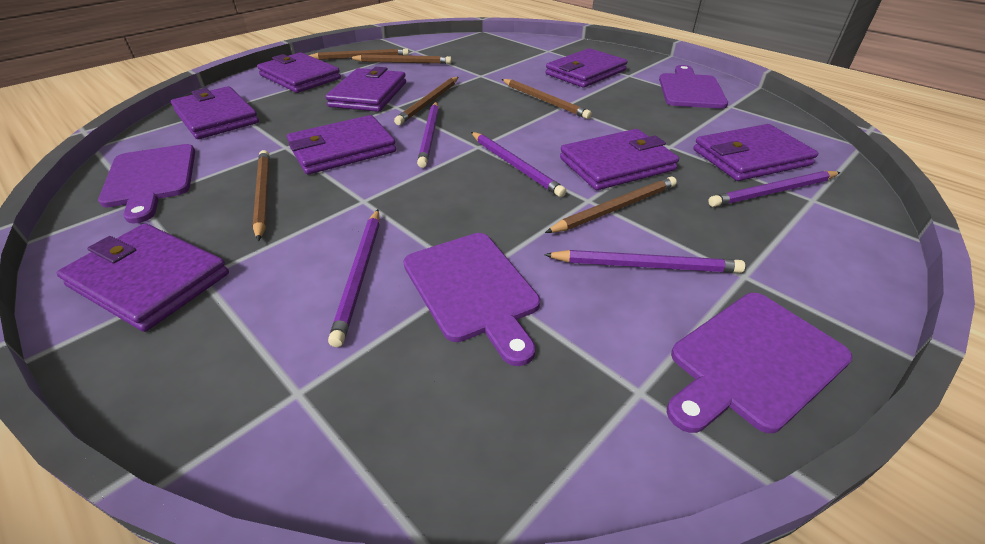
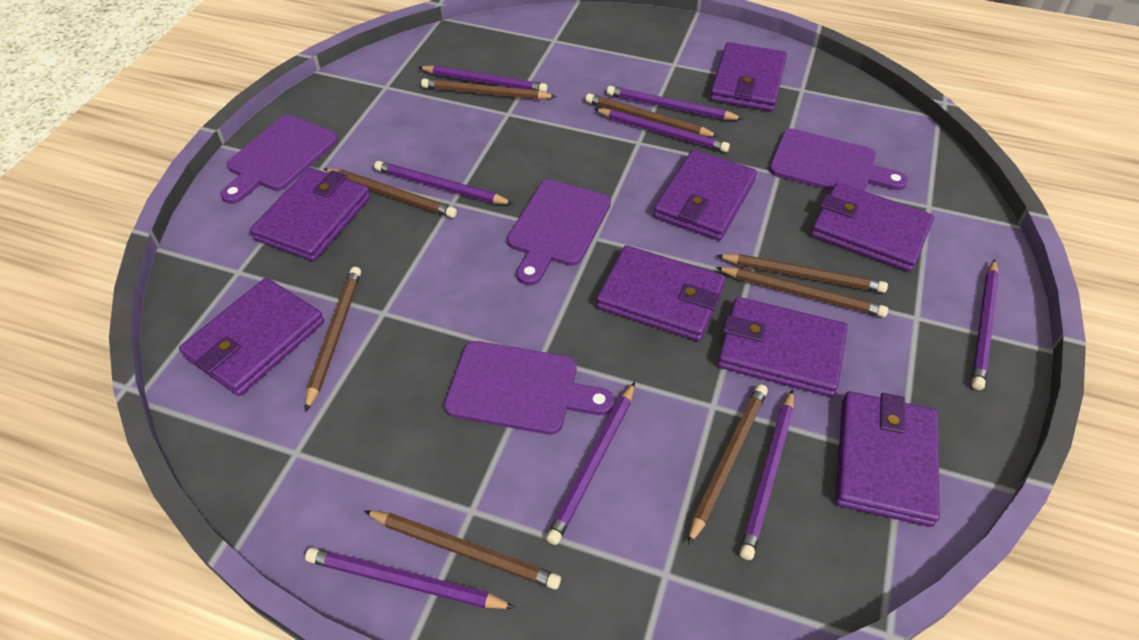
brown pencil: 6 -> 8
purple pencil: 5 -> 8

